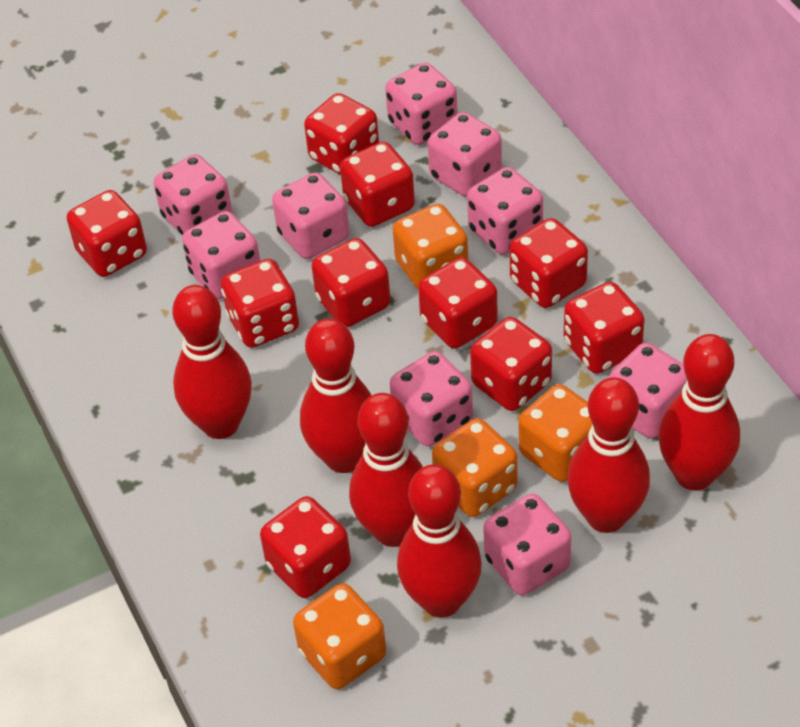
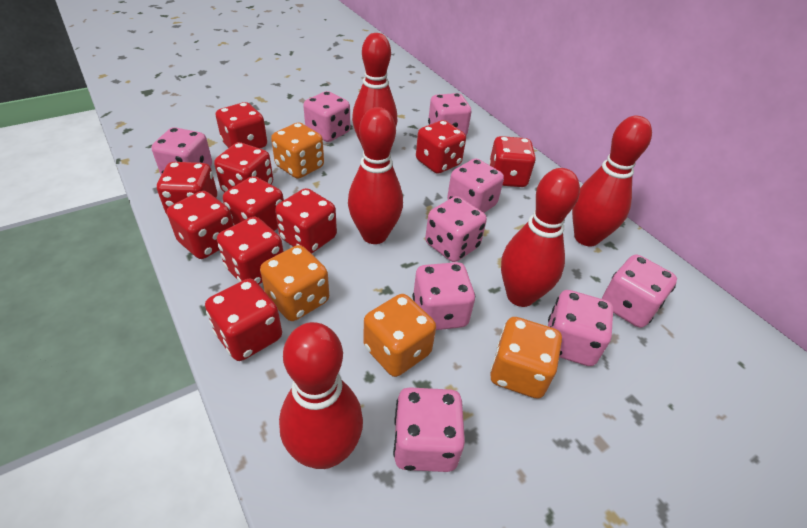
red bowling pin: 6 -> 5

